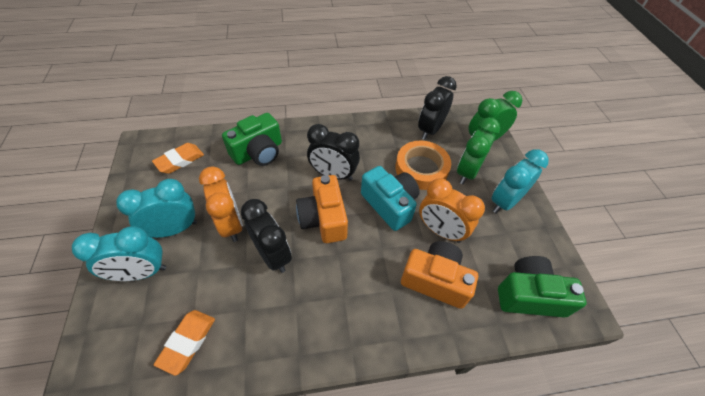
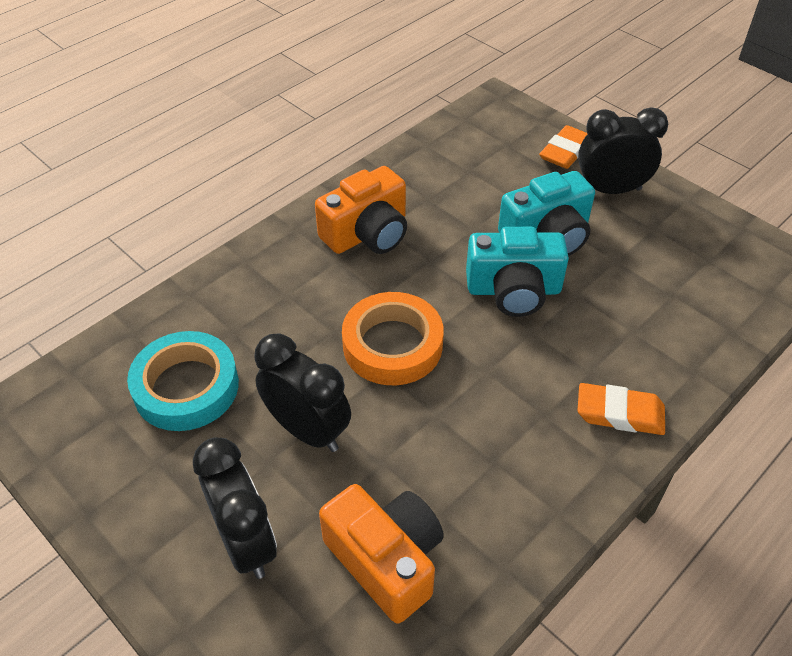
green camera: 2 -> 0
green clock: 2 -> 0
orange clock: 2 -> 0
turquoise camera: 1 -> 2
turquoise clock: 3 -> 0
turquoise tape: 0 -> 1

